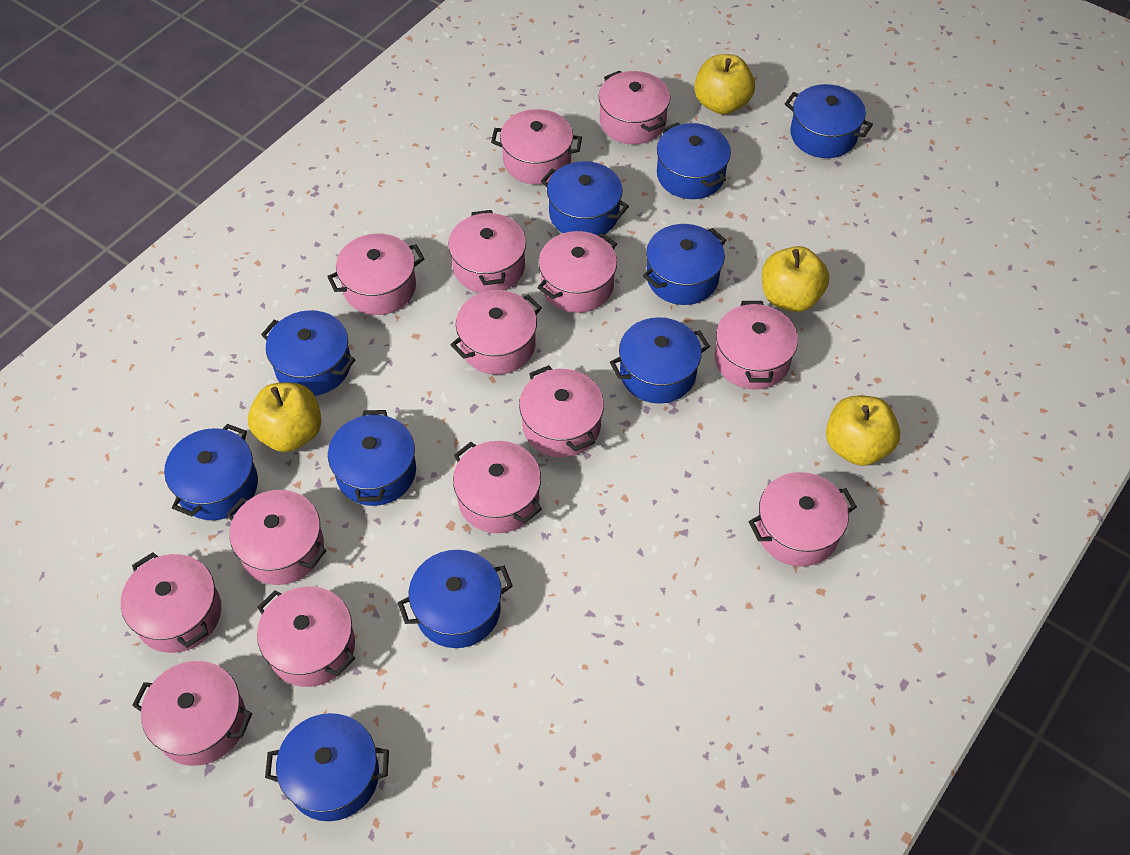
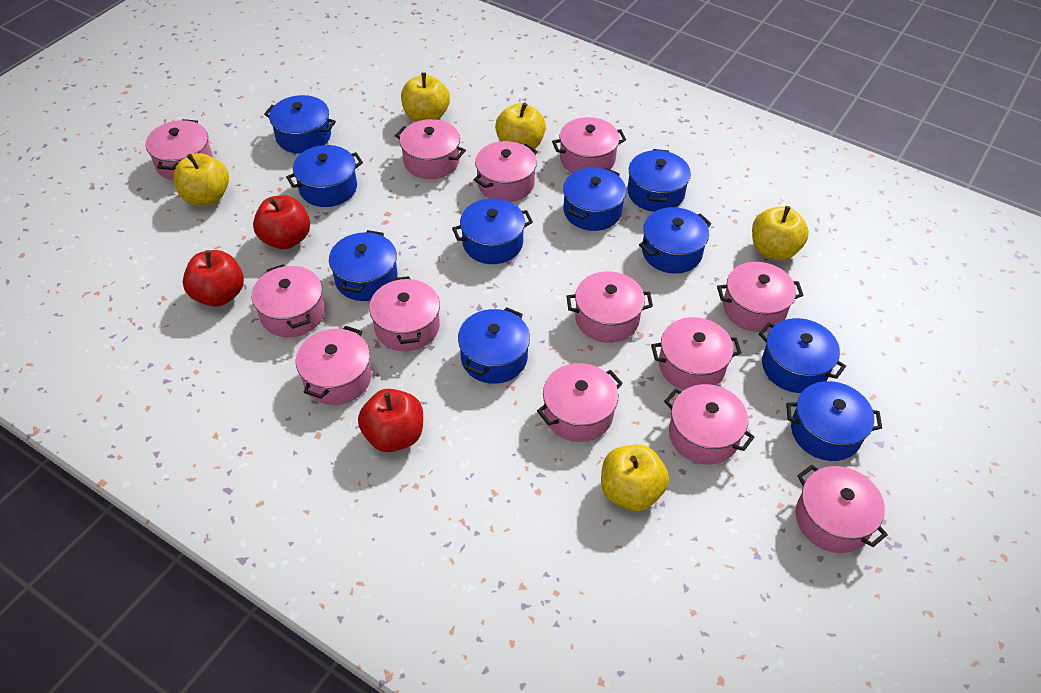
pink pot: 14 -> 13
red apple: 0 -> 3
yellow apple: 4 -> 5

